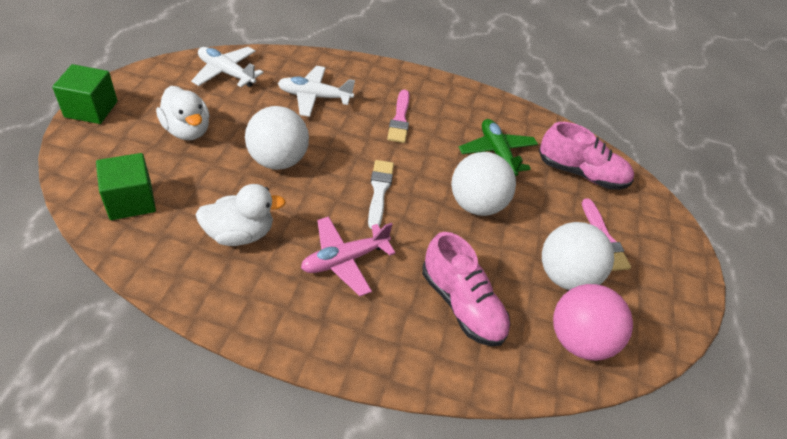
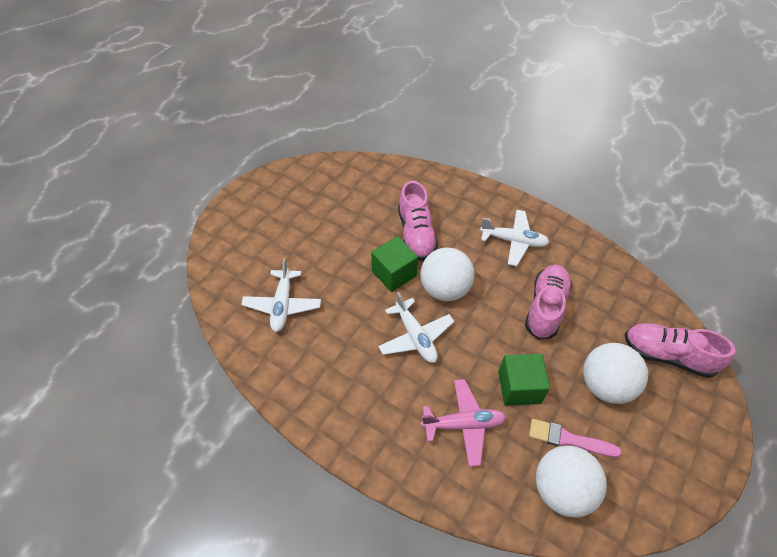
green plane: 1 -> 0
pink ball: 1 -> 0
pink brush: 2 -> 1
pink shoe: 2 -> 3
white brush: 1 -> 0
white duck: 2 -> 0
white plane: 2 -> 3

